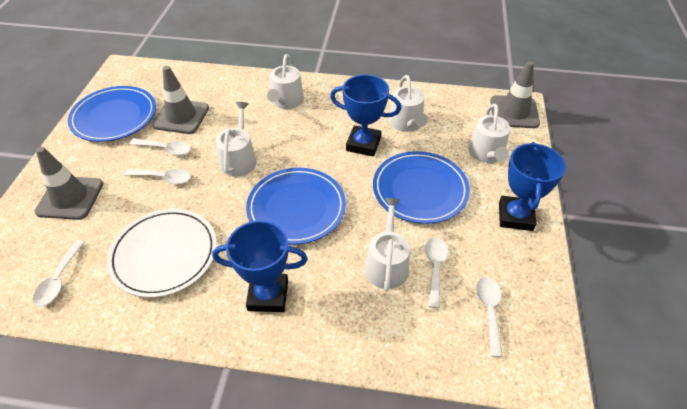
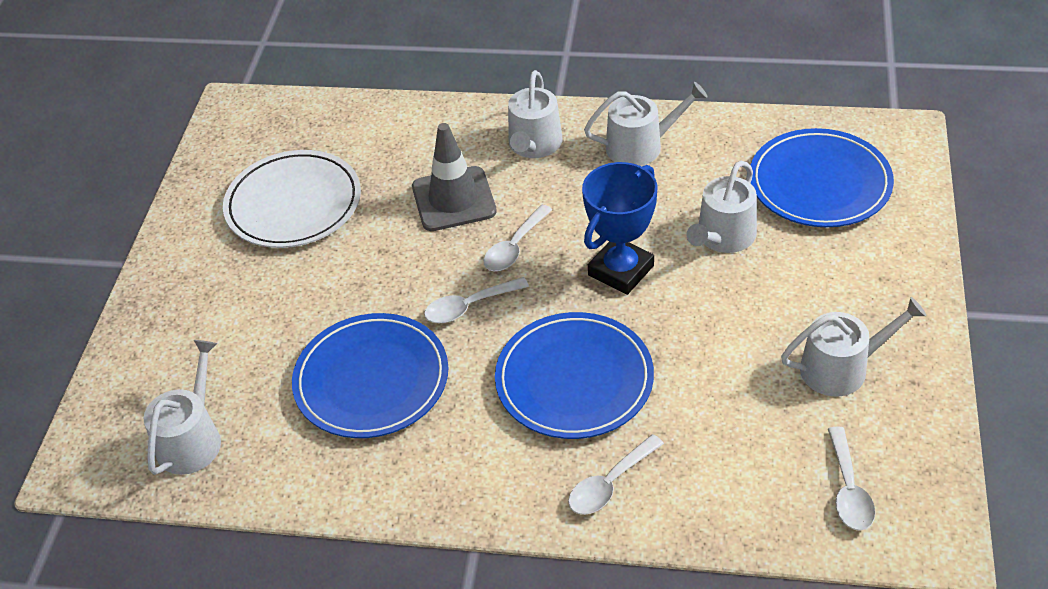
blue trophy: 3 -> 1
grey traffic cone: 3 -> 1
white spoon: 5 -> 4

